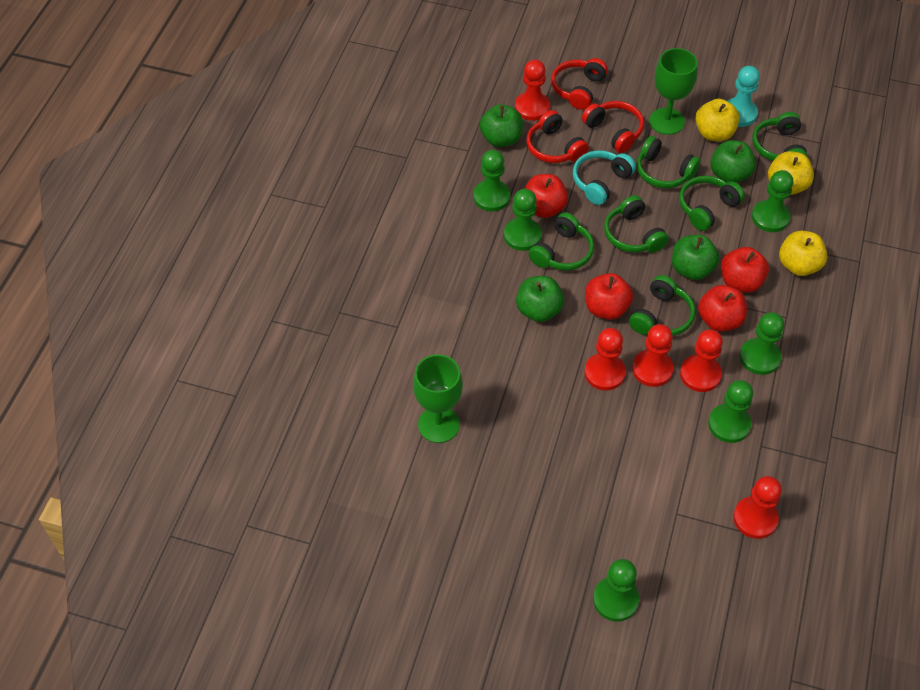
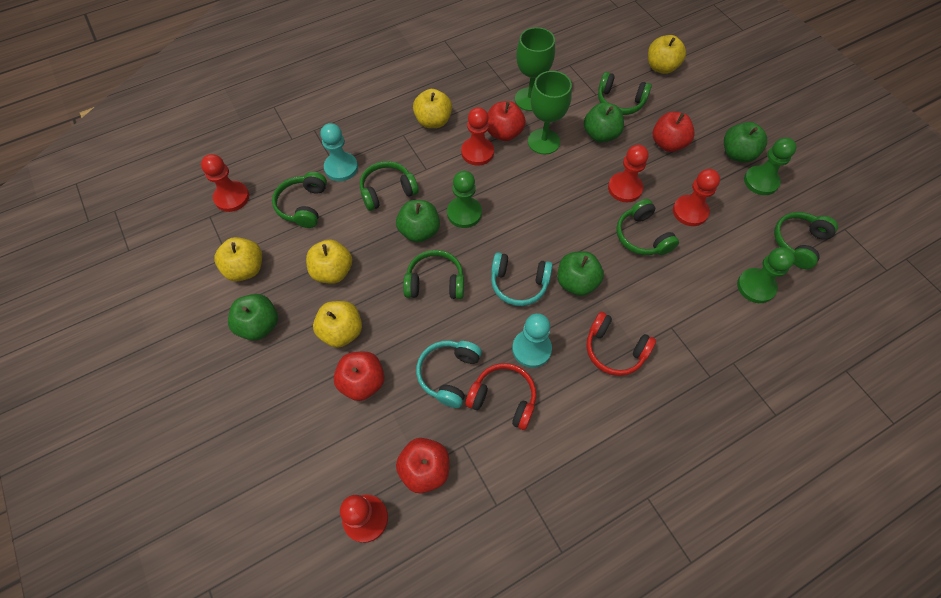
green apple: 4 -> 5
green pawn: 6 -> 3
red headphones: 3 -> 2
turquoise headphones: 1 -> 2
turquoise pawn: 1 -> 2
yellow apple: 3 -> 5

